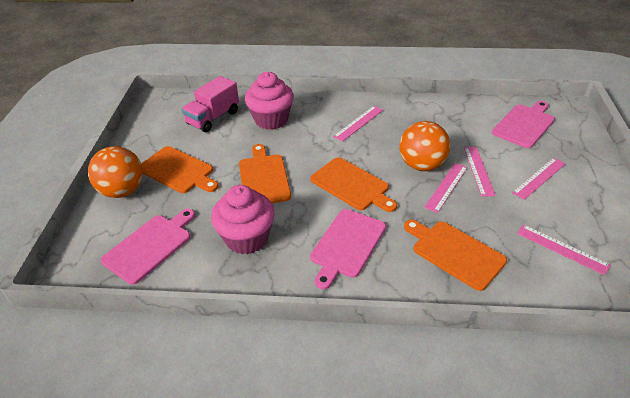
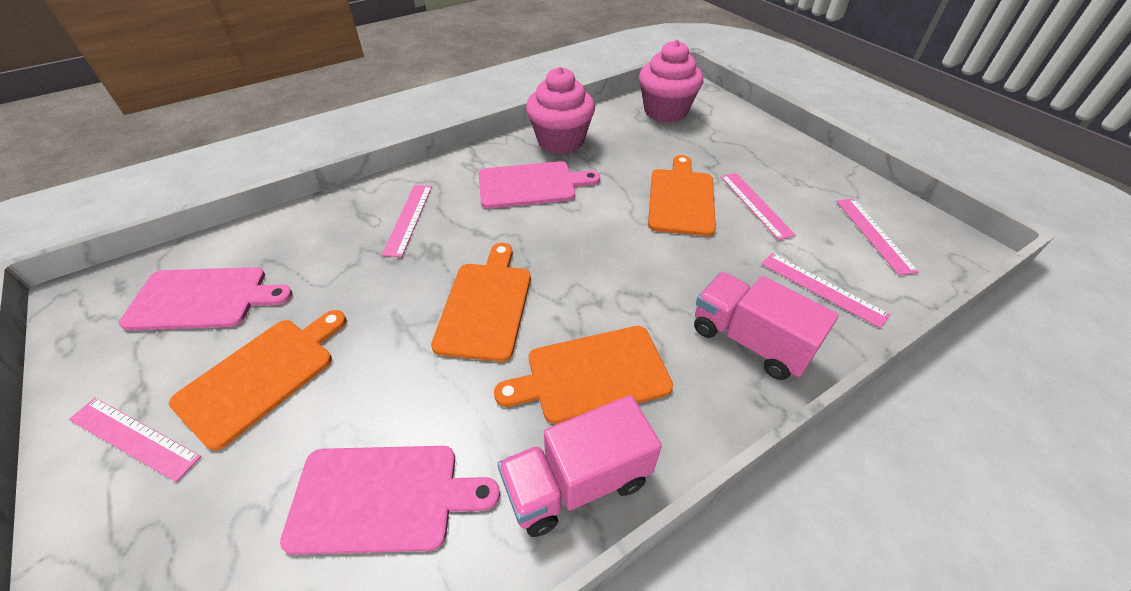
orange ball: 2 -> 0
pink truck: 1 -> 2

